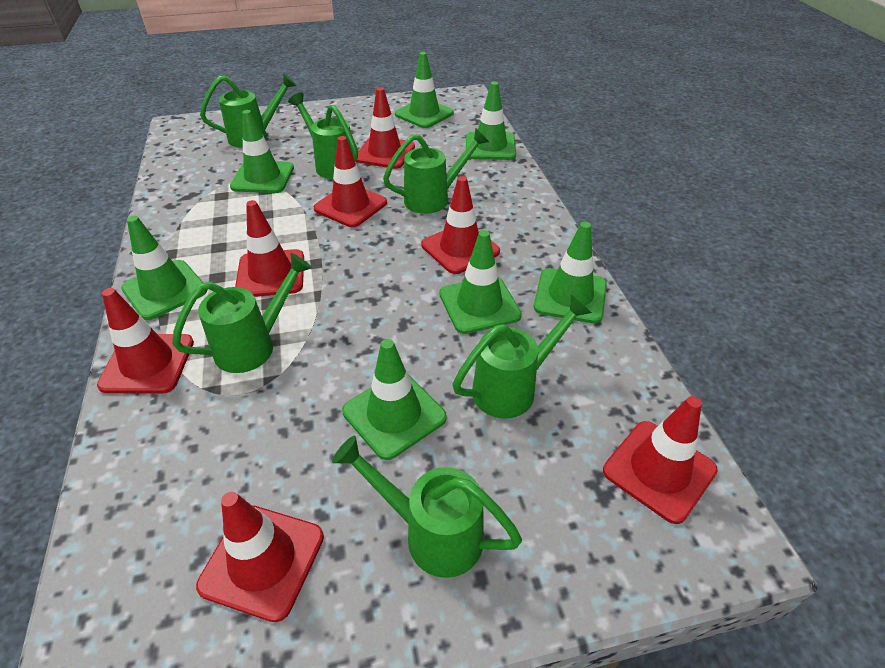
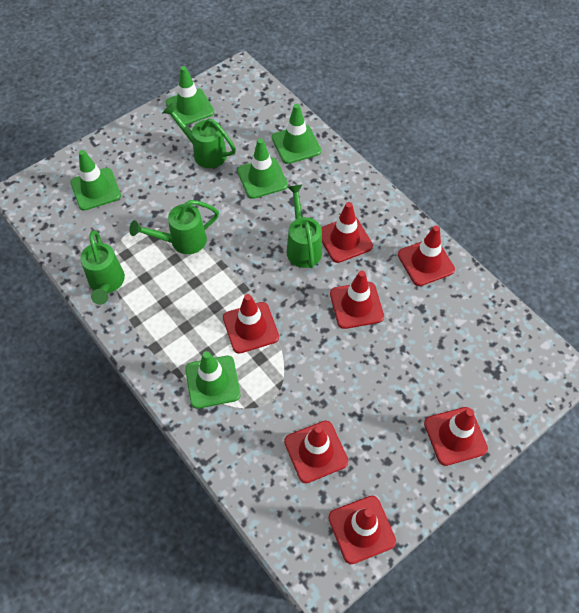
green traffic cone: 7 -> 5
green watering can: 6 -> 4

